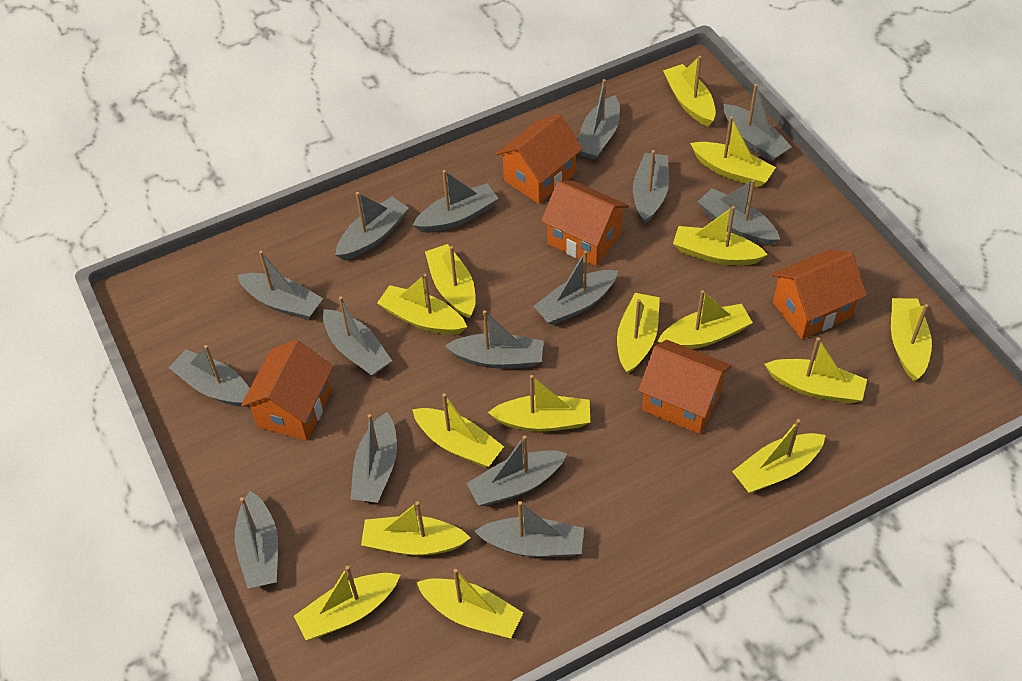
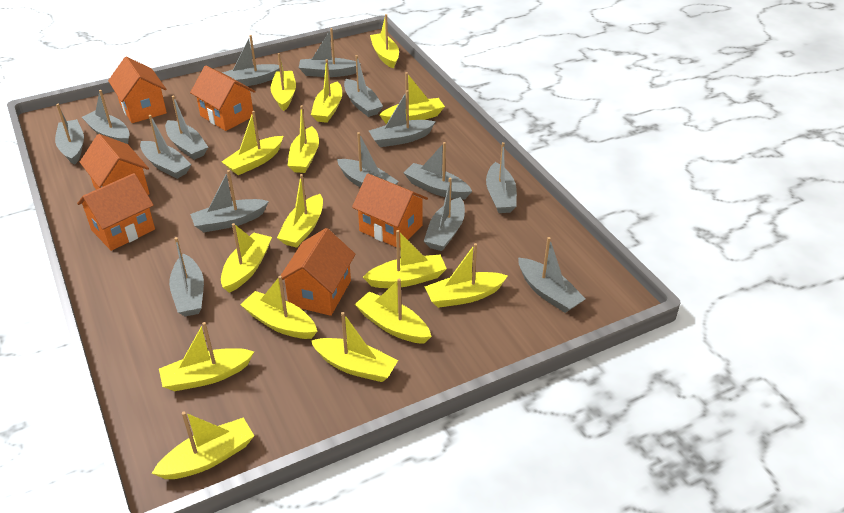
orange house: 5 -> 6

